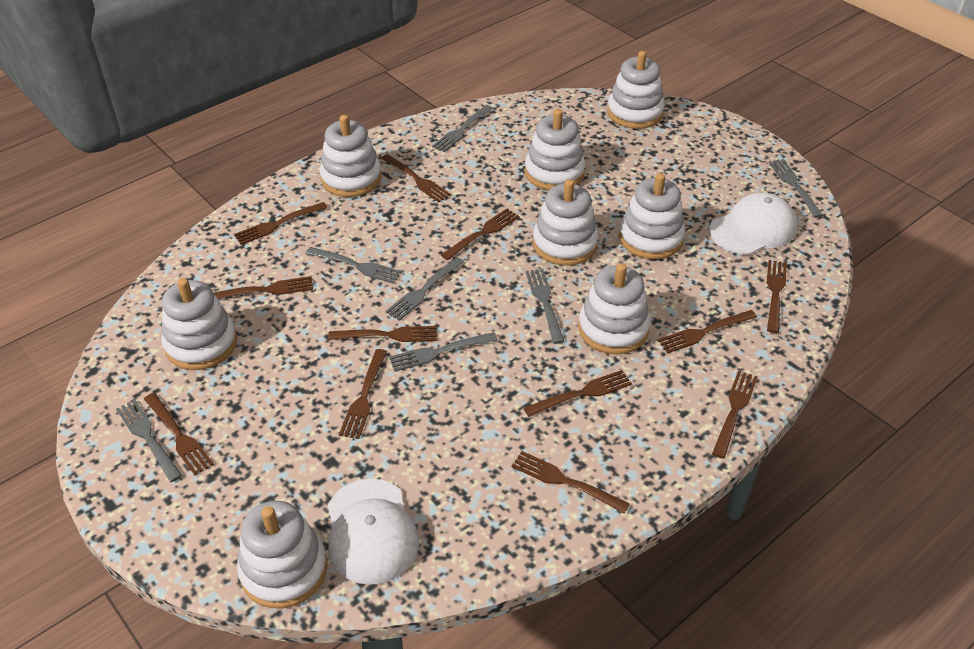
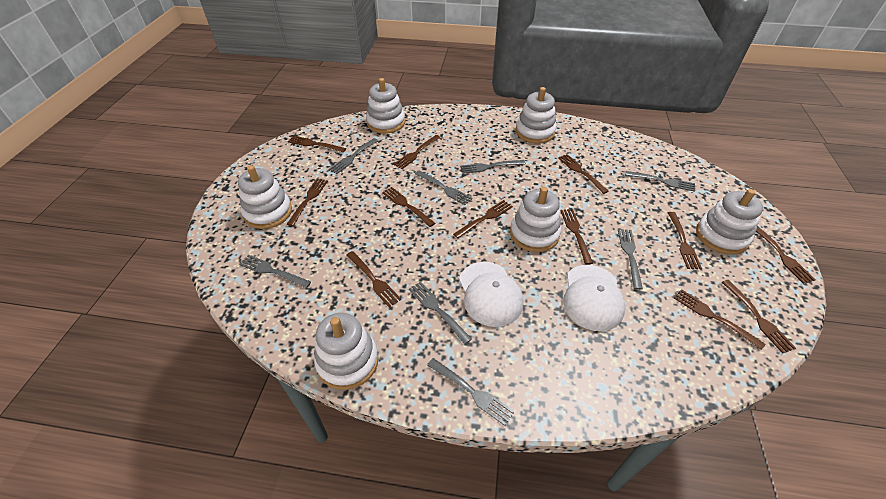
grey fork: 7 -> 8
white stacking toy: 8 -> 6

